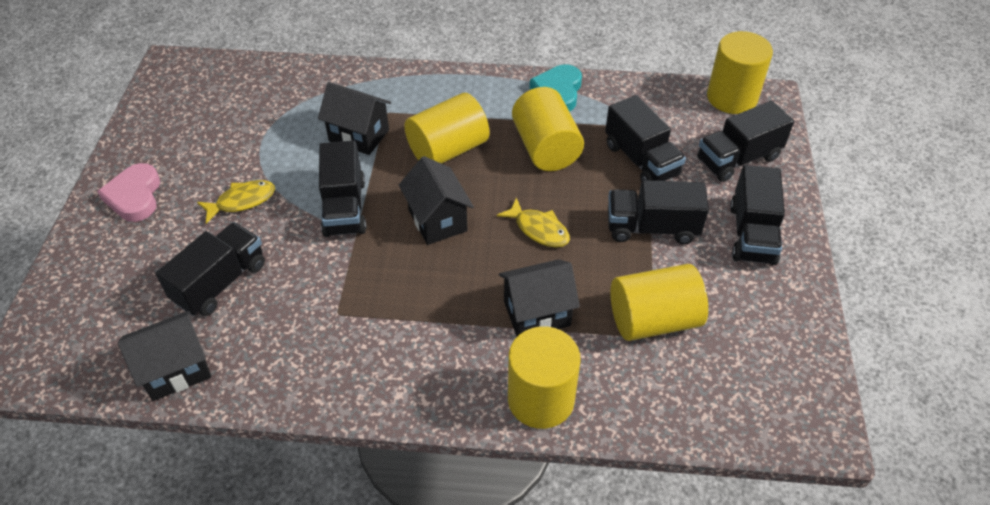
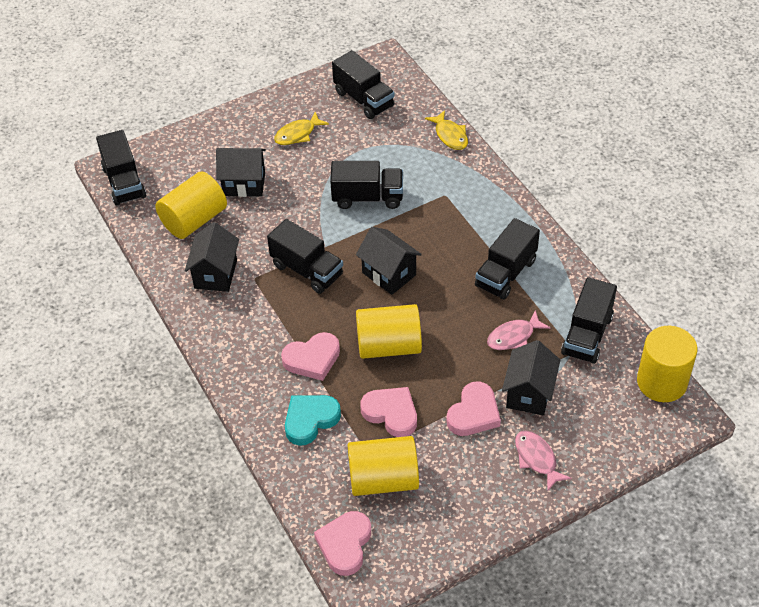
pink fish: 0 -> 2
pink heart: 1 -> 4
yellow cylinder: 5 -> 4

